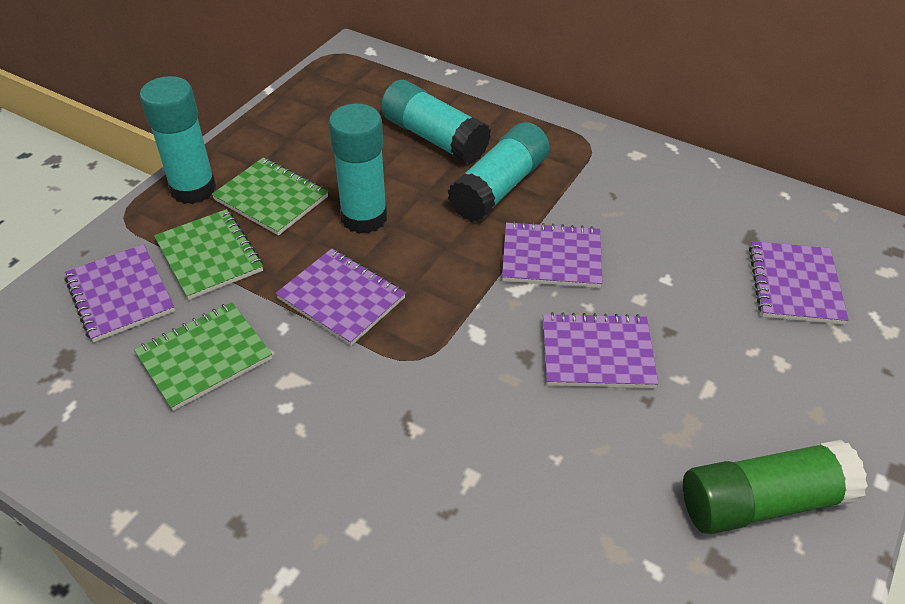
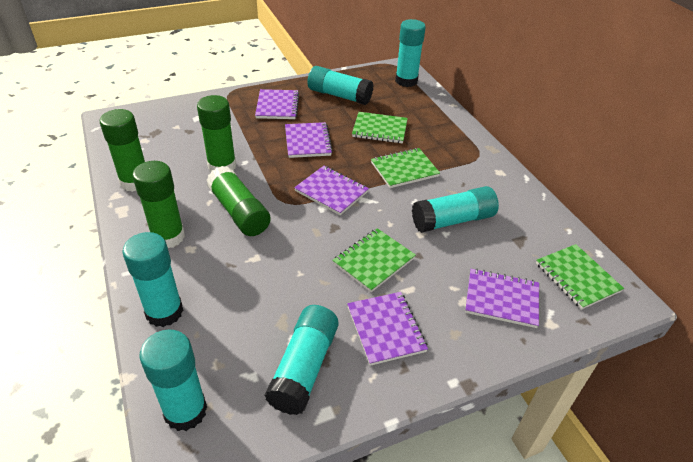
green glue stick: 1 -> 4
green notebook: 3 -> 4
turquoise glue stick: 4 -> 6

